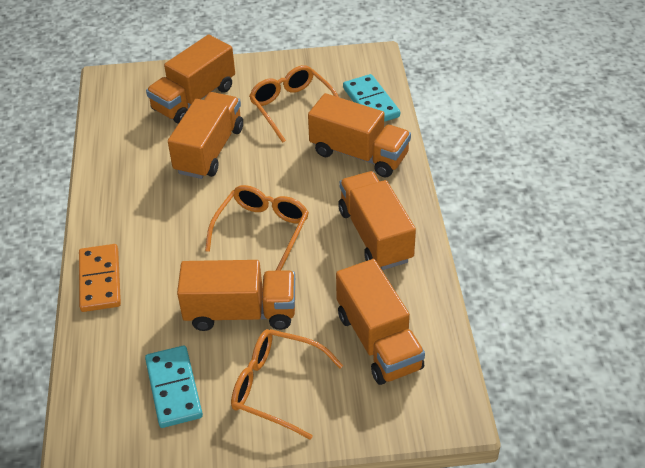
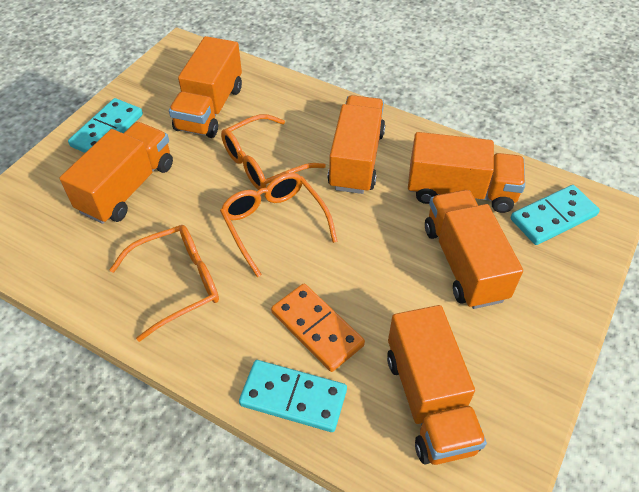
turquoise domino: 2 -> 3

